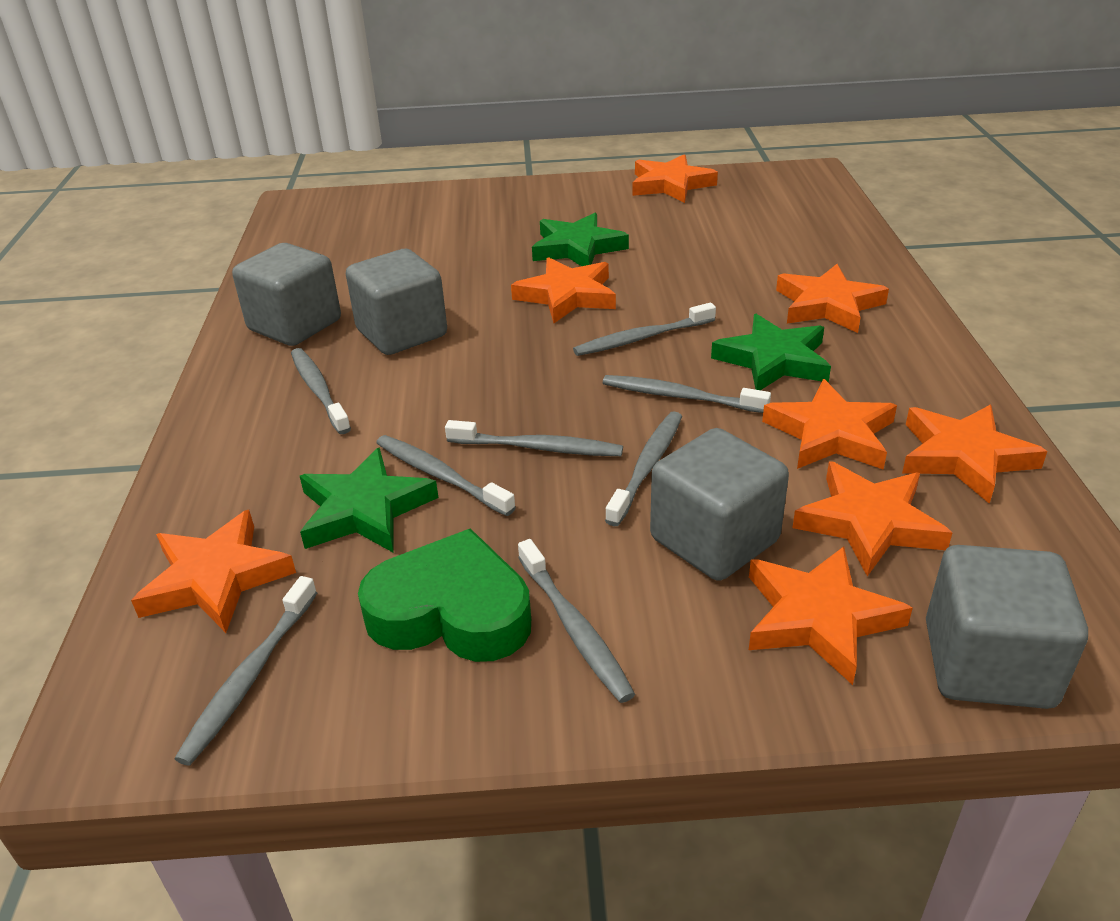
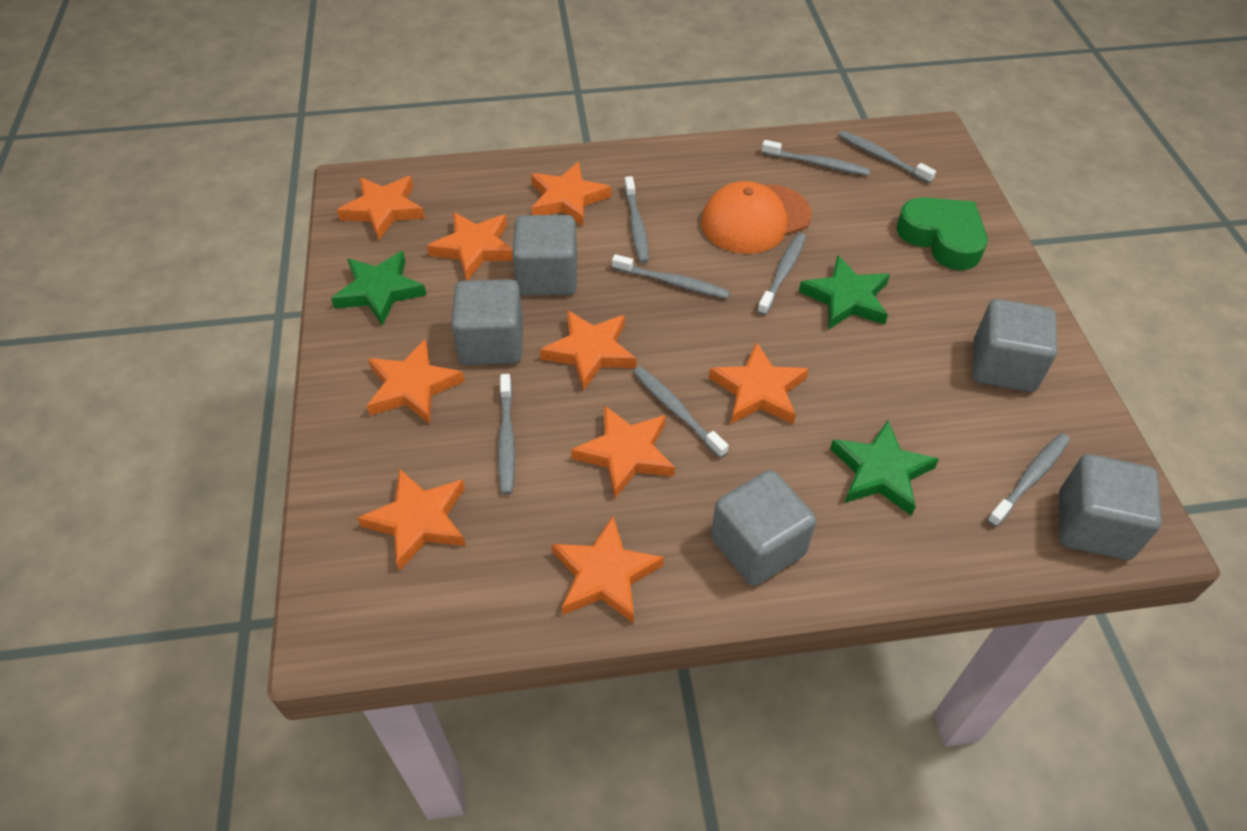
grey cube: 4 -> 5
orange cap: 0 -> 1
orange star: 8 -> 9

